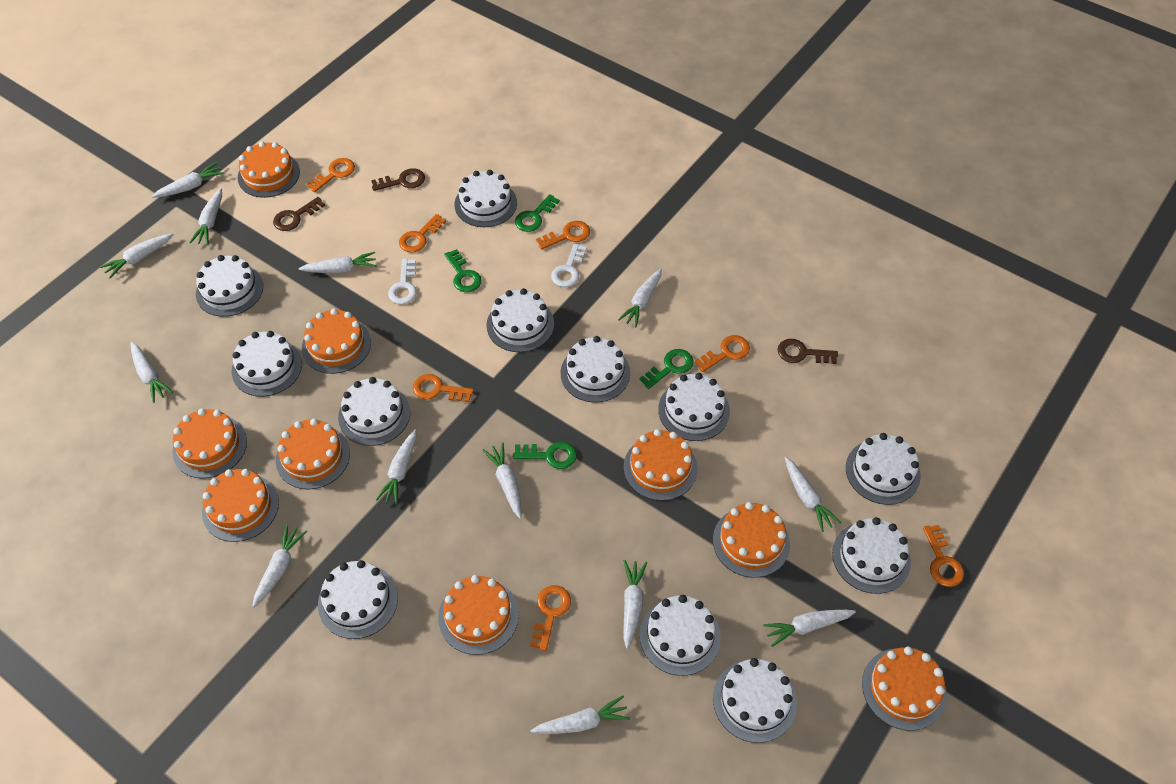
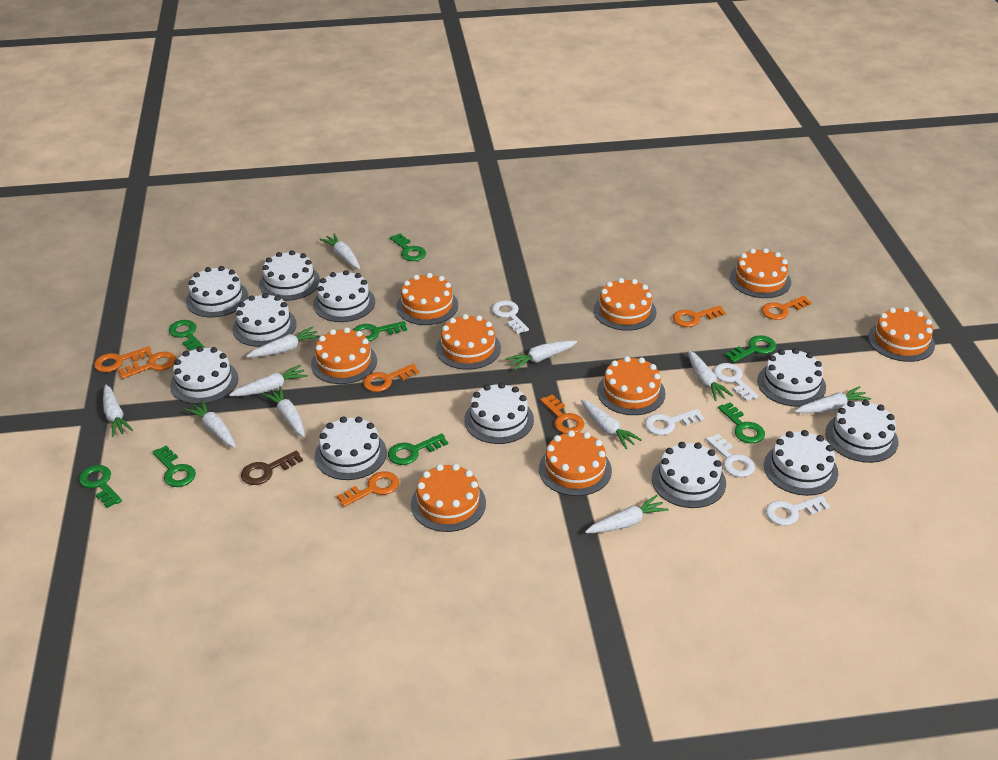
brown key: 3 -> 1
green key: 4 -> 8
white cake: 12 -> 11
white carrot: 13 -> 11
white key: 2 -> 5

